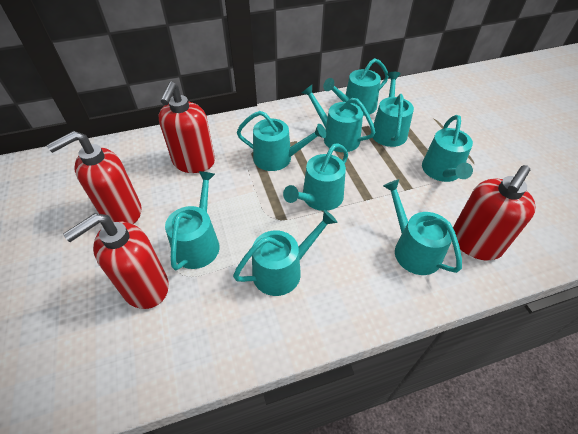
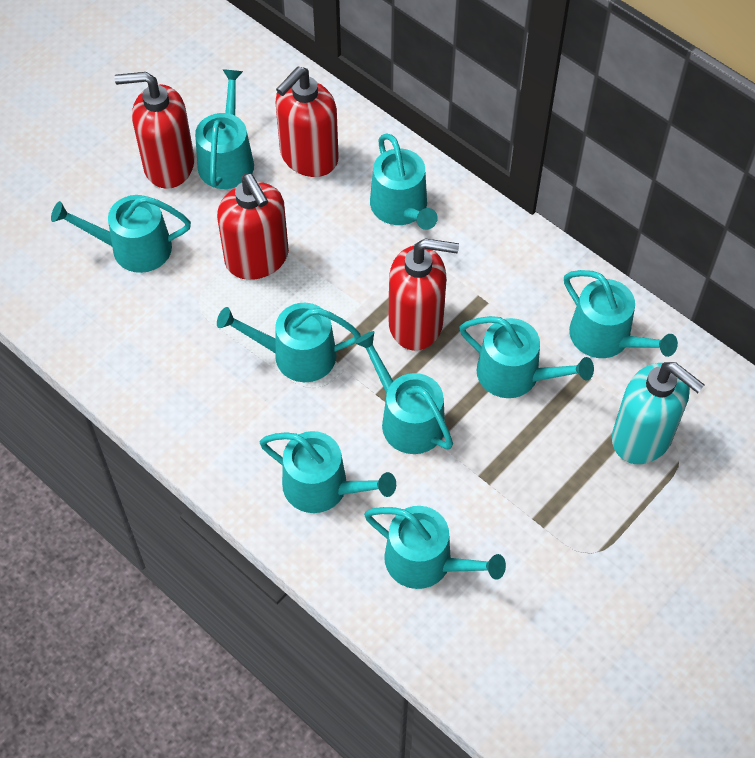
turquoise soap dispenser: 0 -> 1

